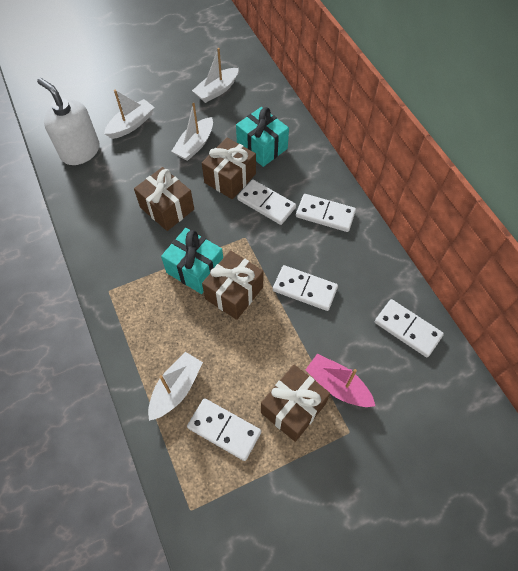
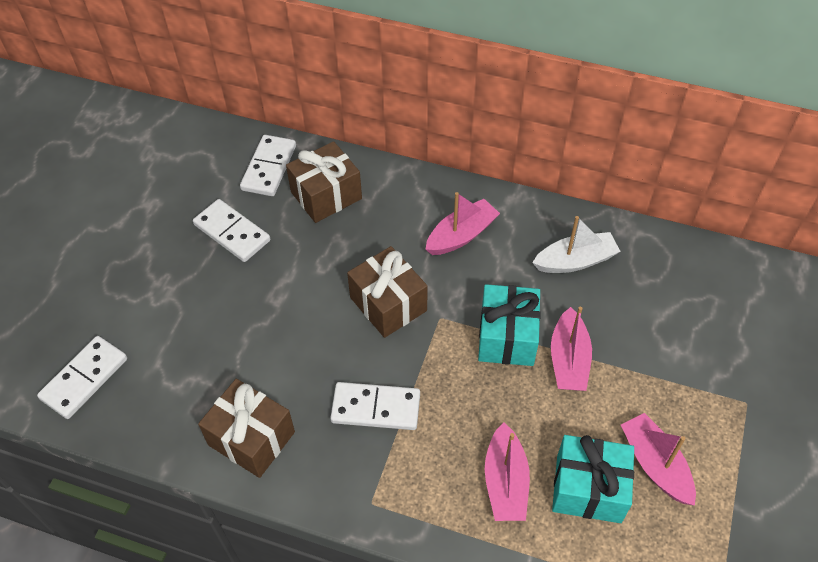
brown gift: 4 -> 3
pink boat: 1 -> 4
white boat: 4 -> 1
white domino: 5 -> 4
white soap dispenser: 1 -> 0

